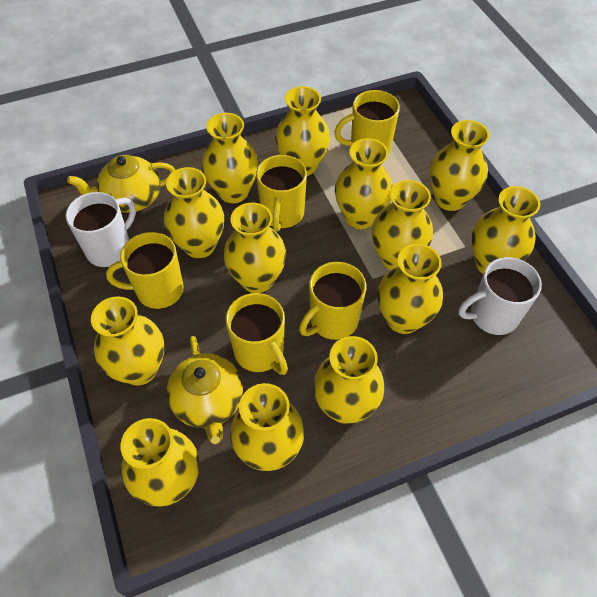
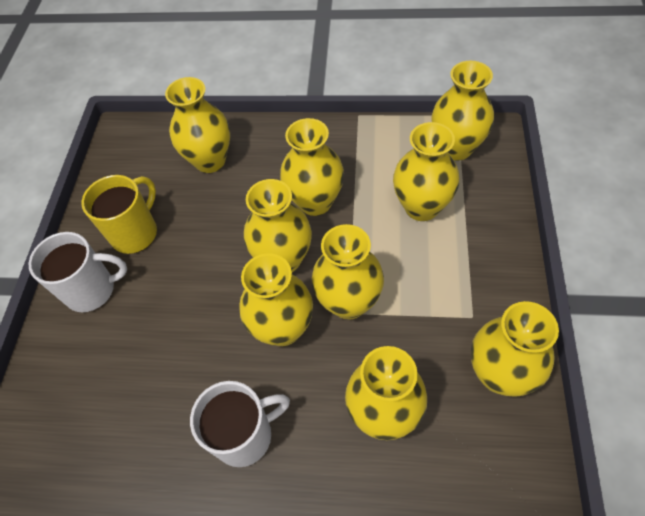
yellow mug: 5 -> 1
yellow teapot: 2 -> 0
yellow vase: 13 -> 9

